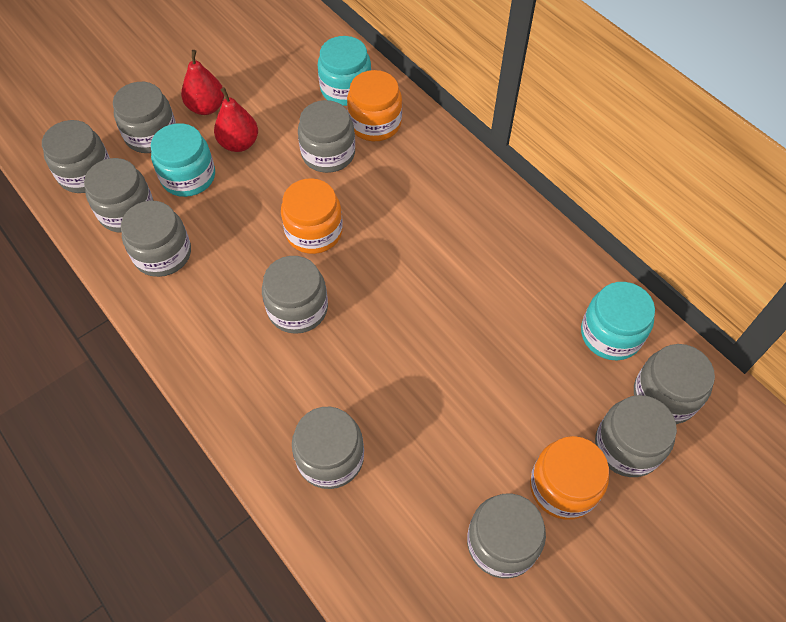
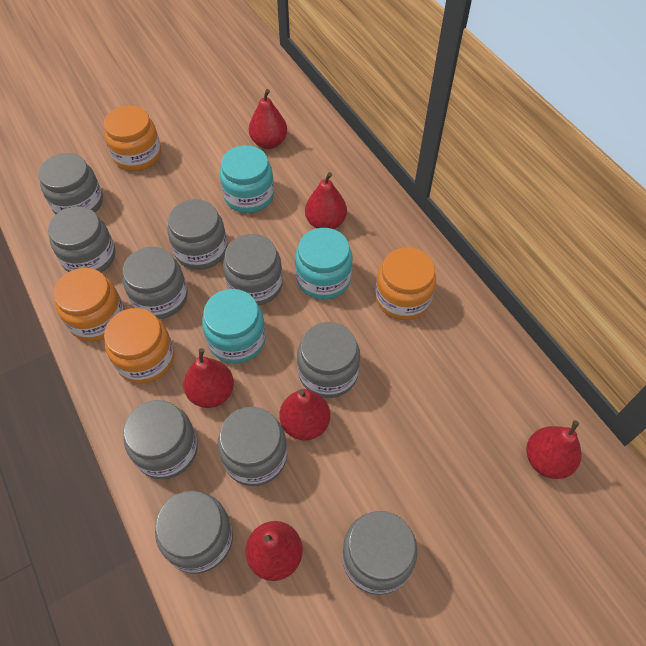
orange jar: 3 -> 4
red pear: 2 -> 6

